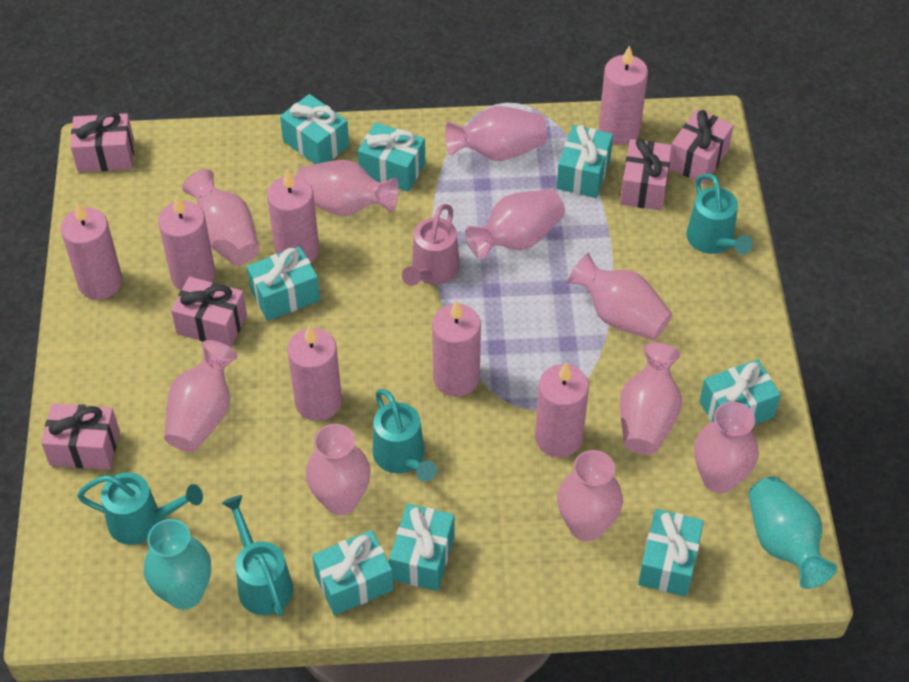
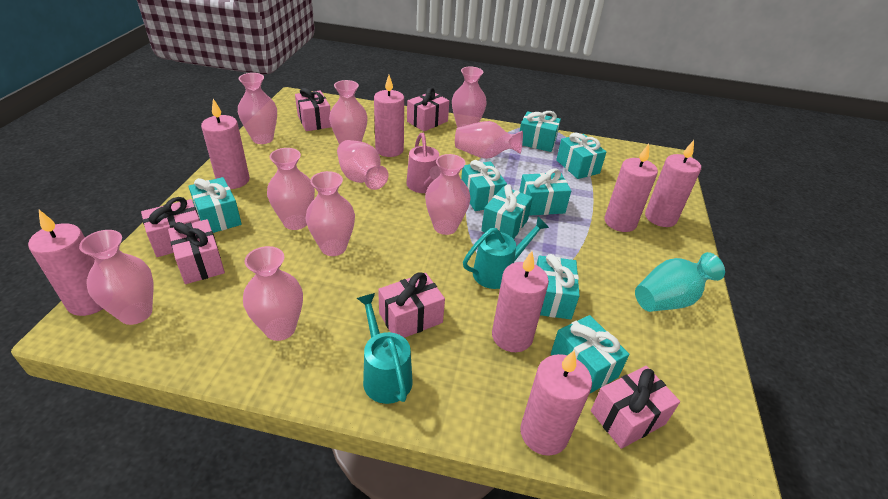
pink gift: 5 -> 6
turquoise vase: 2 -> 1
turquoise watering can: 4 -> 2

